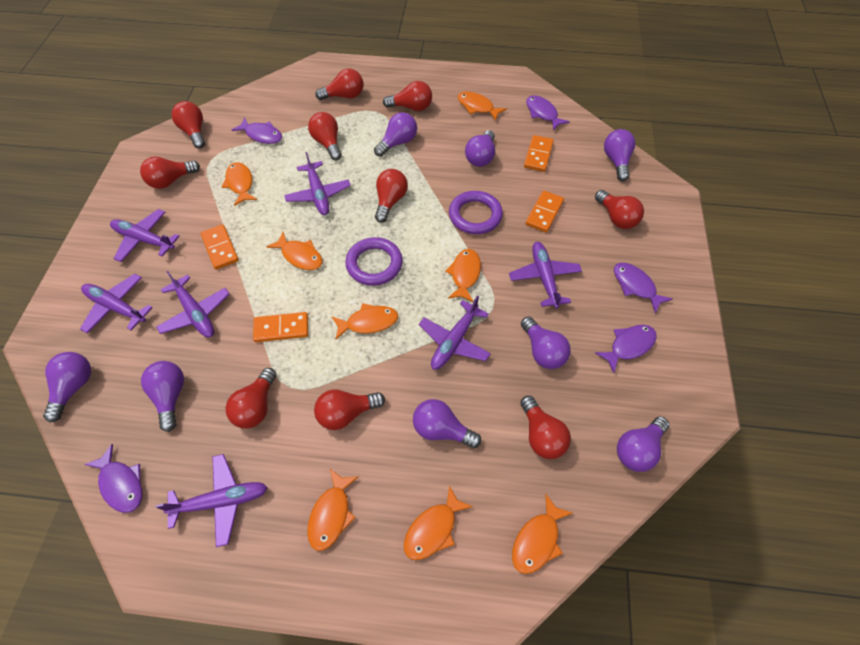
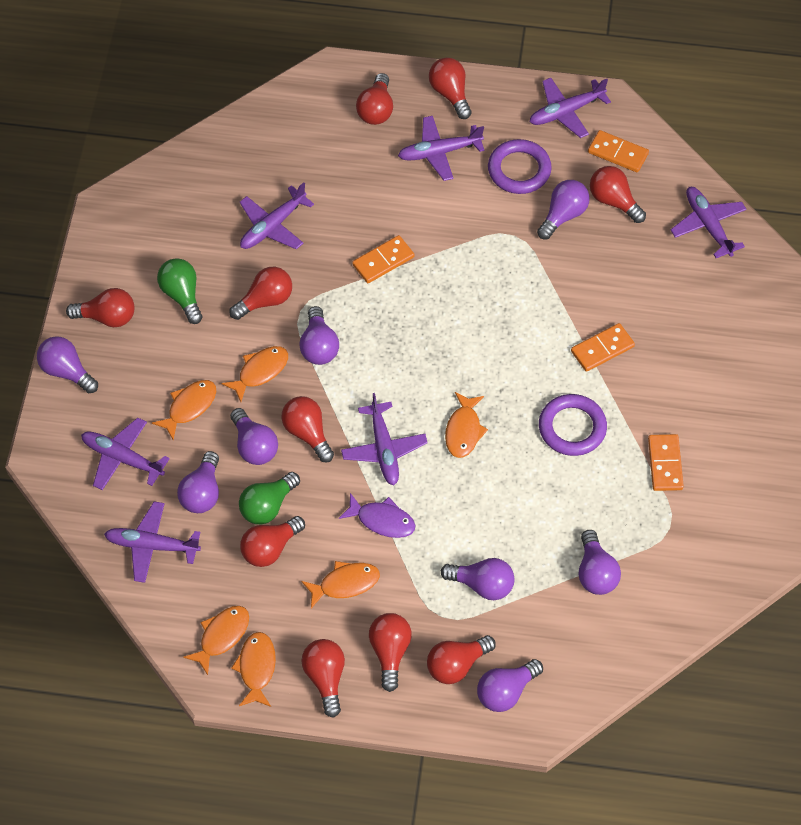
green light bulb: 0 -> 2
orange fish: 8 -> 6
purple fish: 5 -> 1

